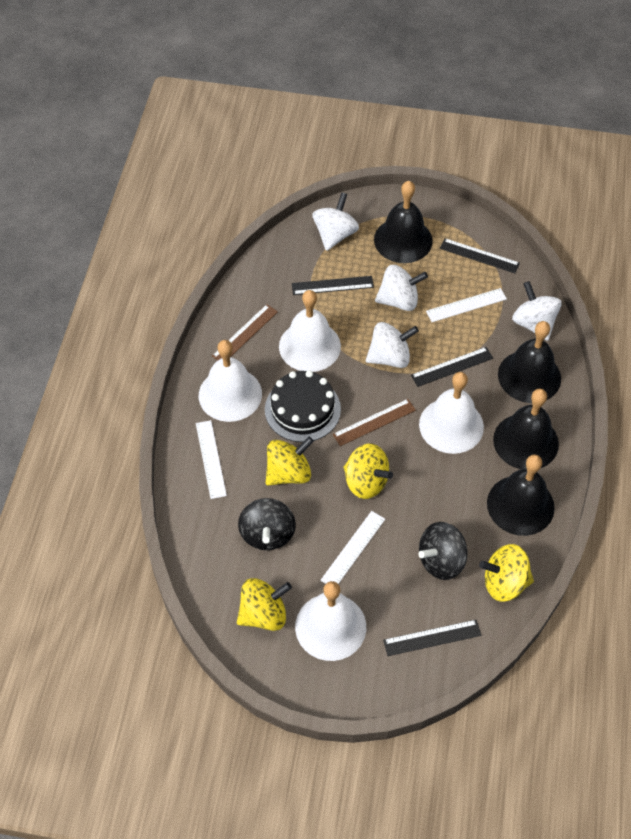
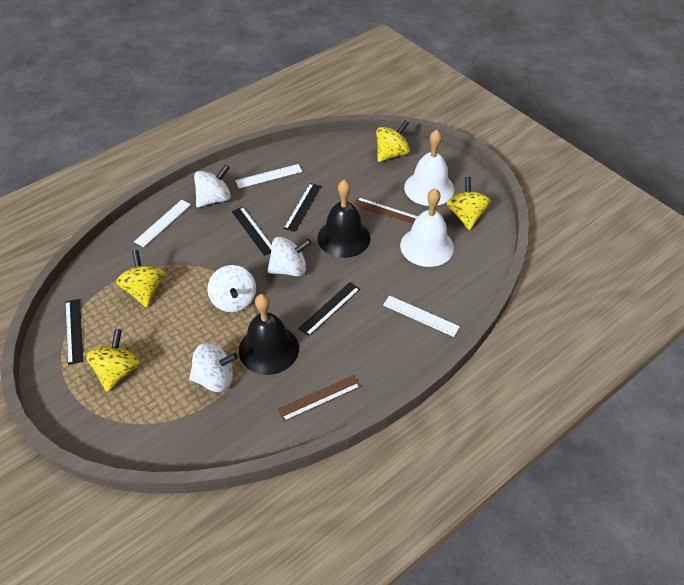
black bell: 4 -> 2
black cake: 1 -> 0
black spinning top: 2 -> 0
white bell: 4 -> 2

